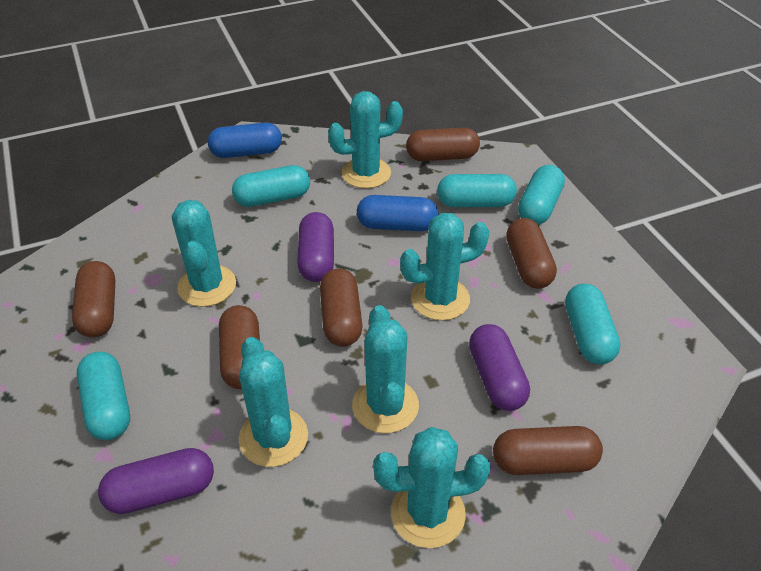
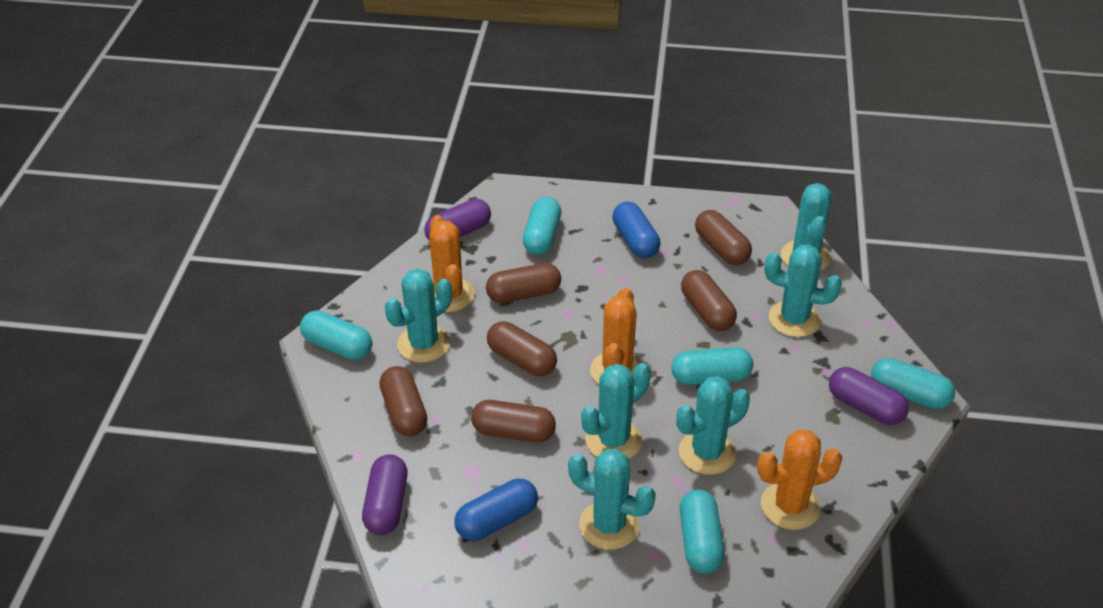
orange cactus: 0 -> 3

